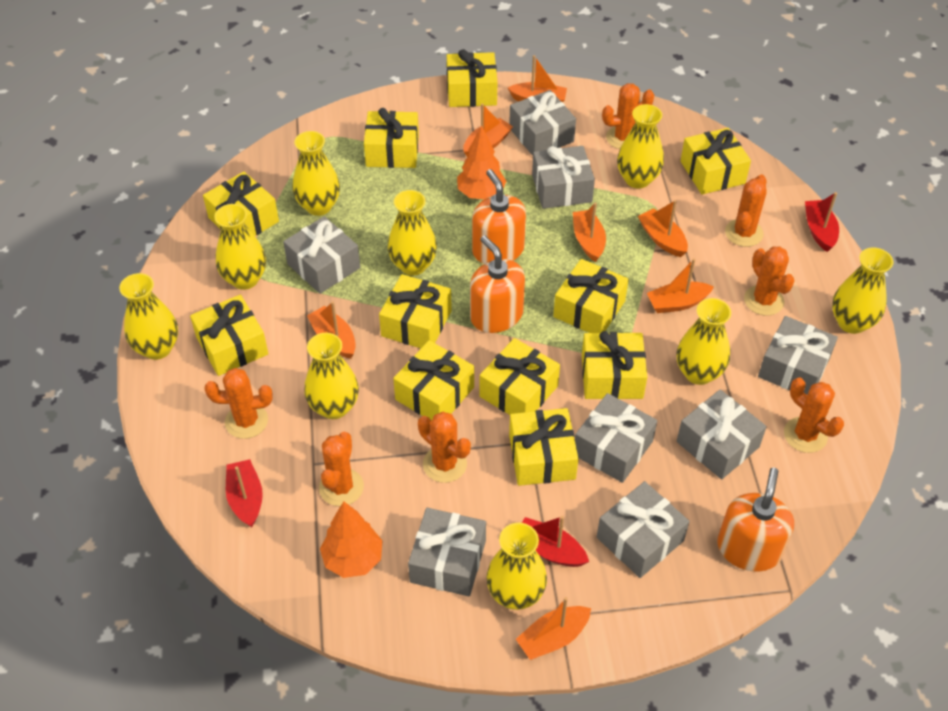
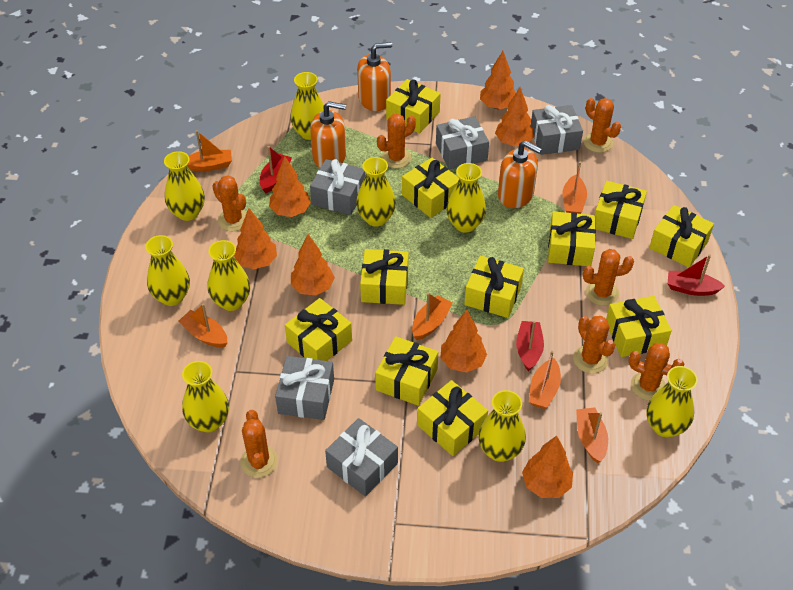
grey gift: 8 -> 5
orange boat: 7 -> 6
orange tree: 2 -> 7

